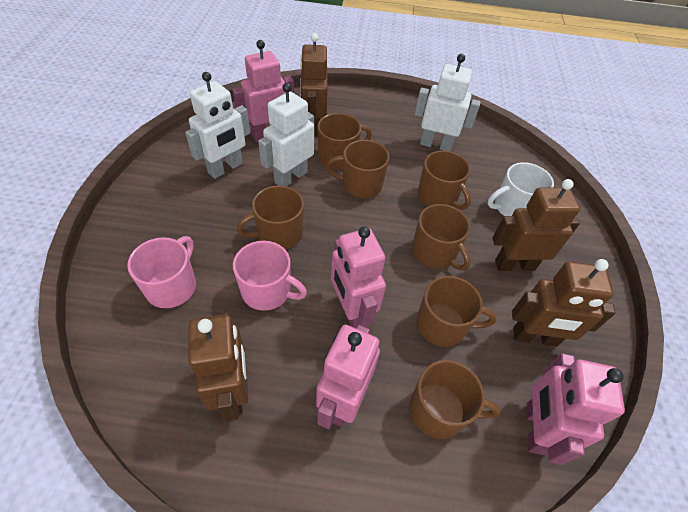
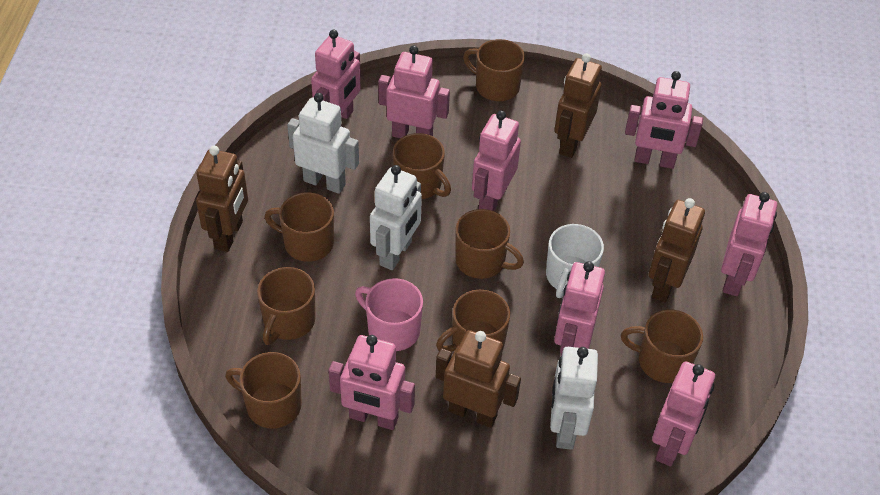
brown mug: 7 -> 8
pink mug: 2 -> 1
pink robot: 4 -> 8

